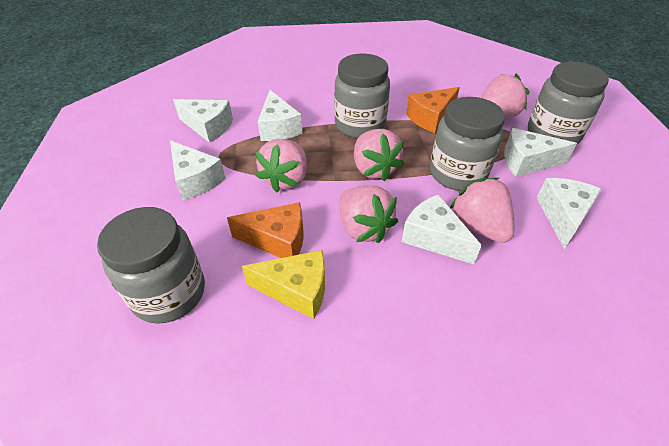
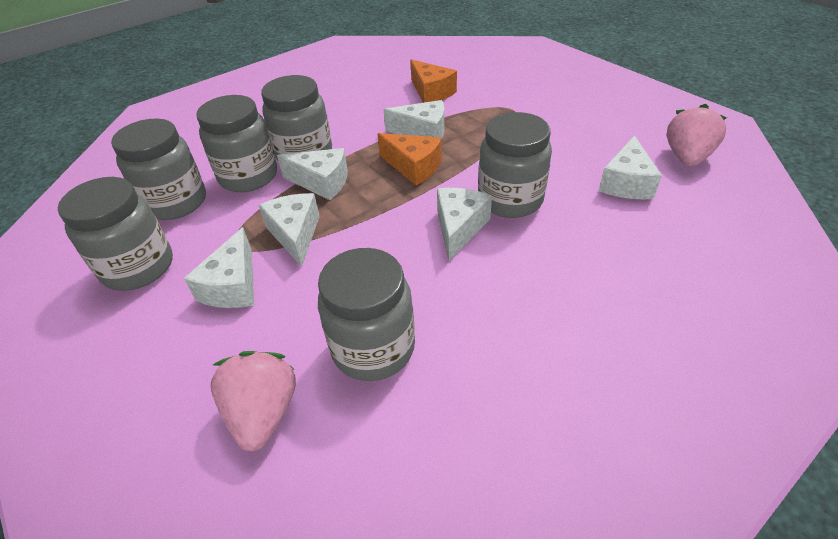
grey jar: 4 -> 6
pink strawberry: 5 -> 2
yellow cheese: 1 -> 0

